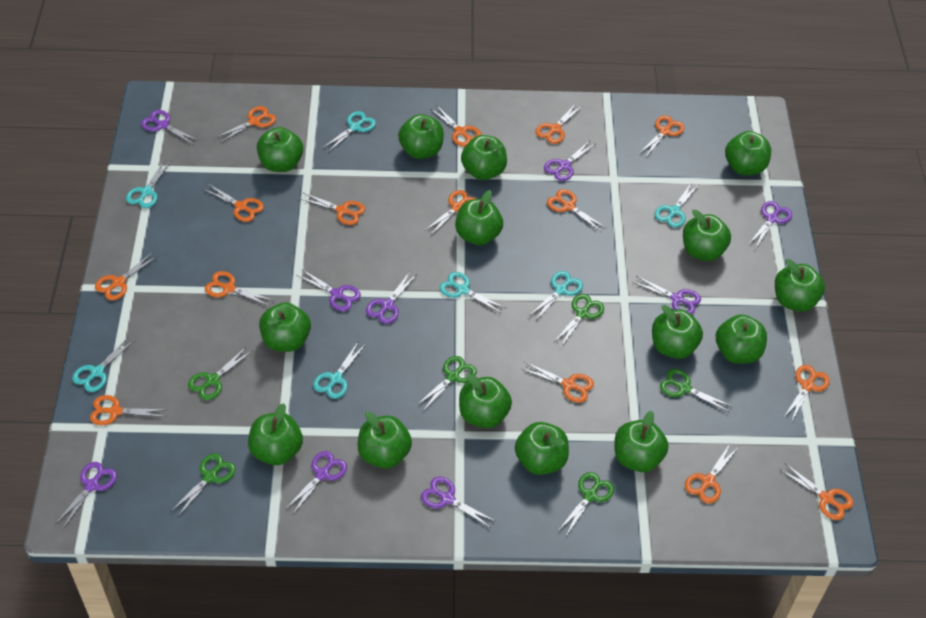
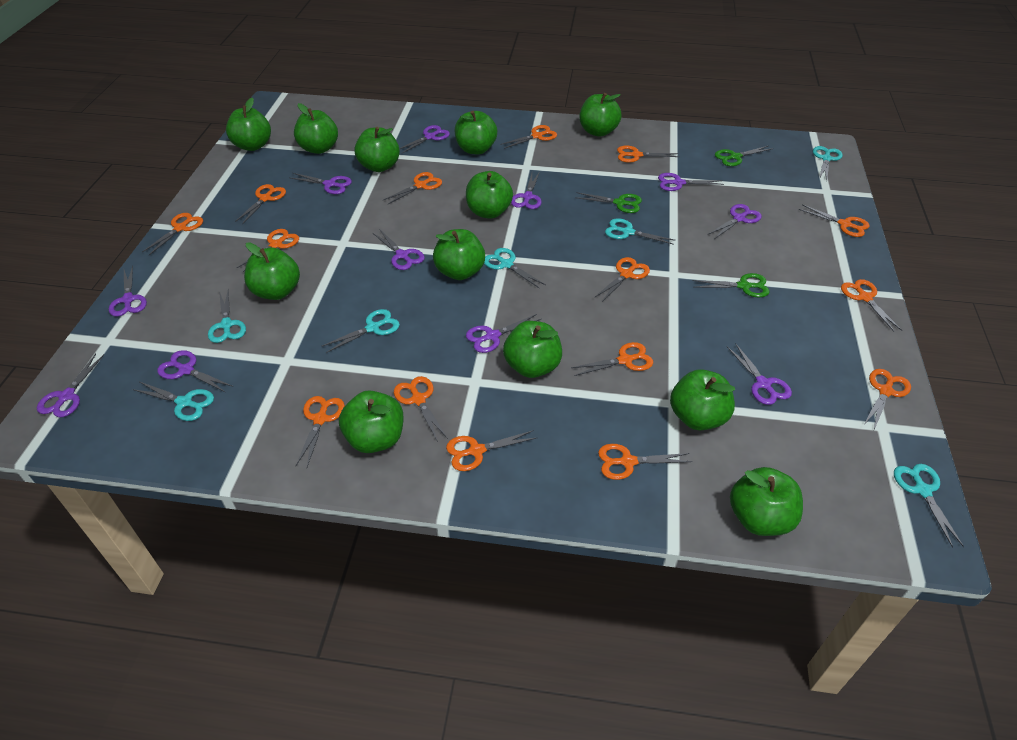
green apple: 15 -> 12
green scissors: 6 -> 3
purple scissors: 9 -> 11

